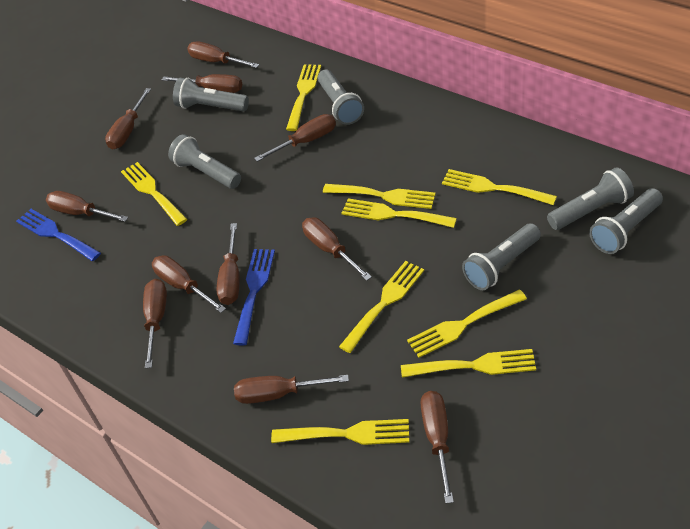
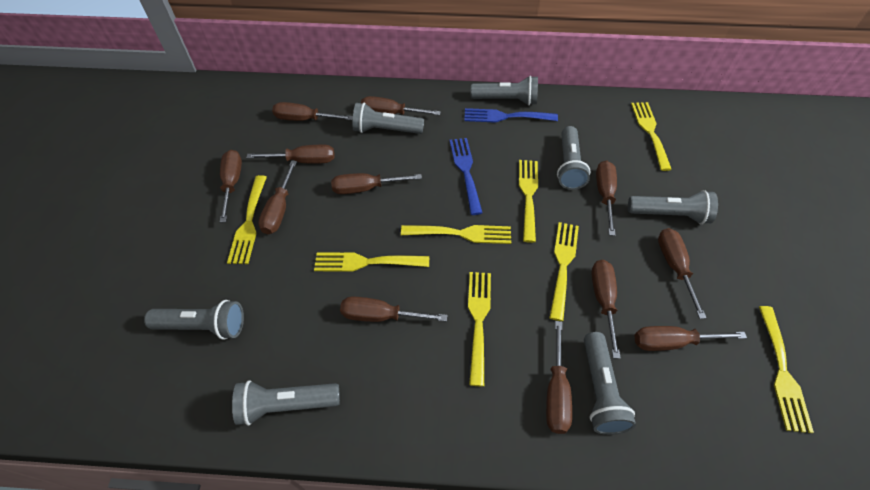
brown screwdriver: 11 -> 12
grey flashlight: 6 -> 7
yellow fork: 9 -> 8

